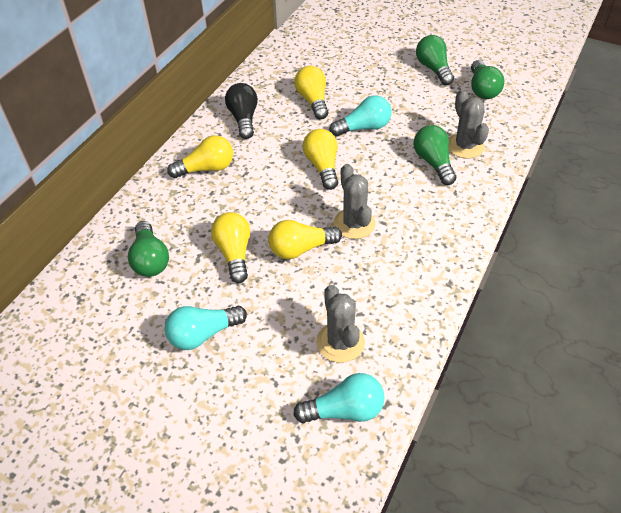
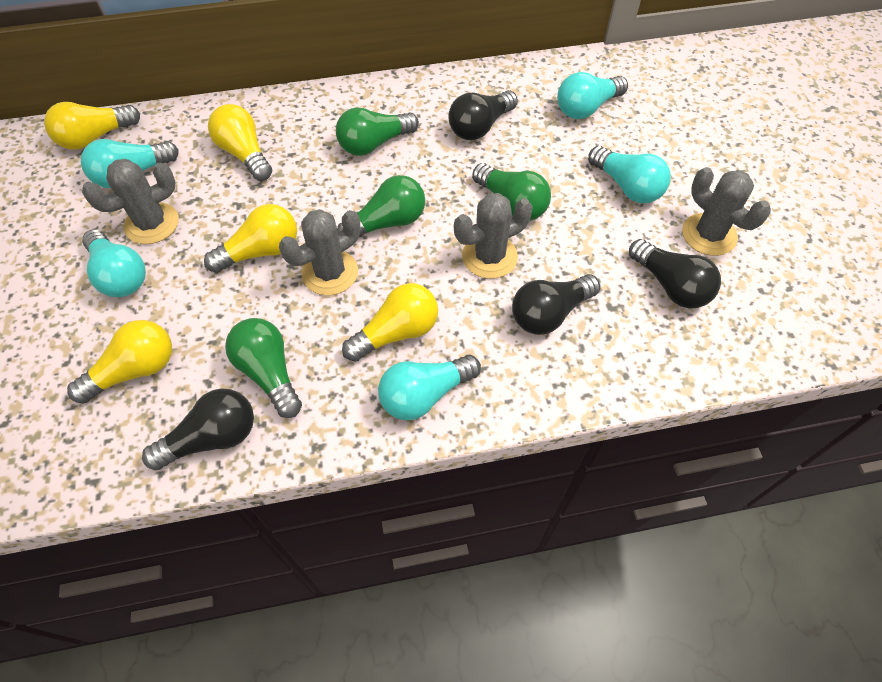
black light bulb: 1 -> 4
grey cactus: 3 -> 4
turquoise light bulb: 3 -> 5

